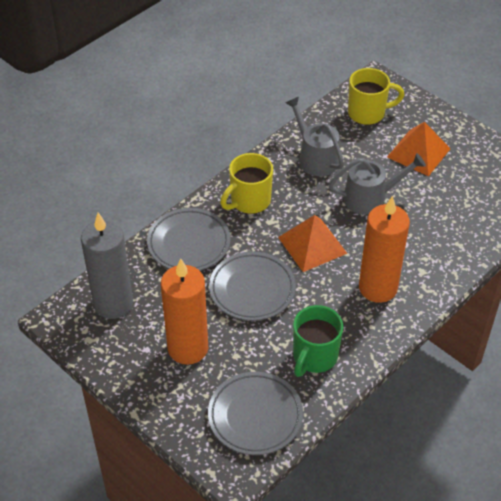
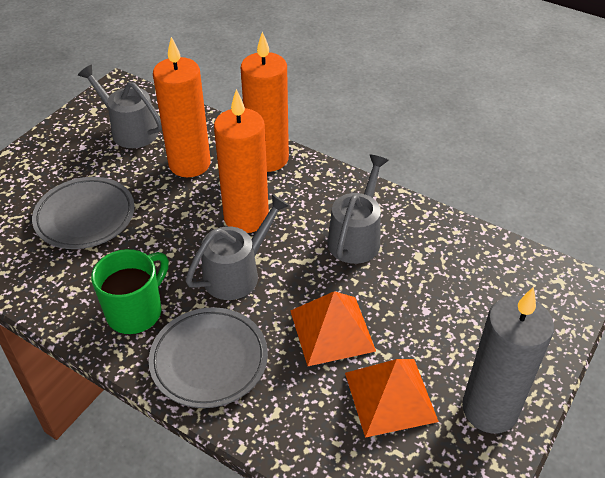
grey plate: 3 -> 2
grey watering can: 2 -> 3
orange candle: 2 -> 3
yellow mug: 2 -> 0

